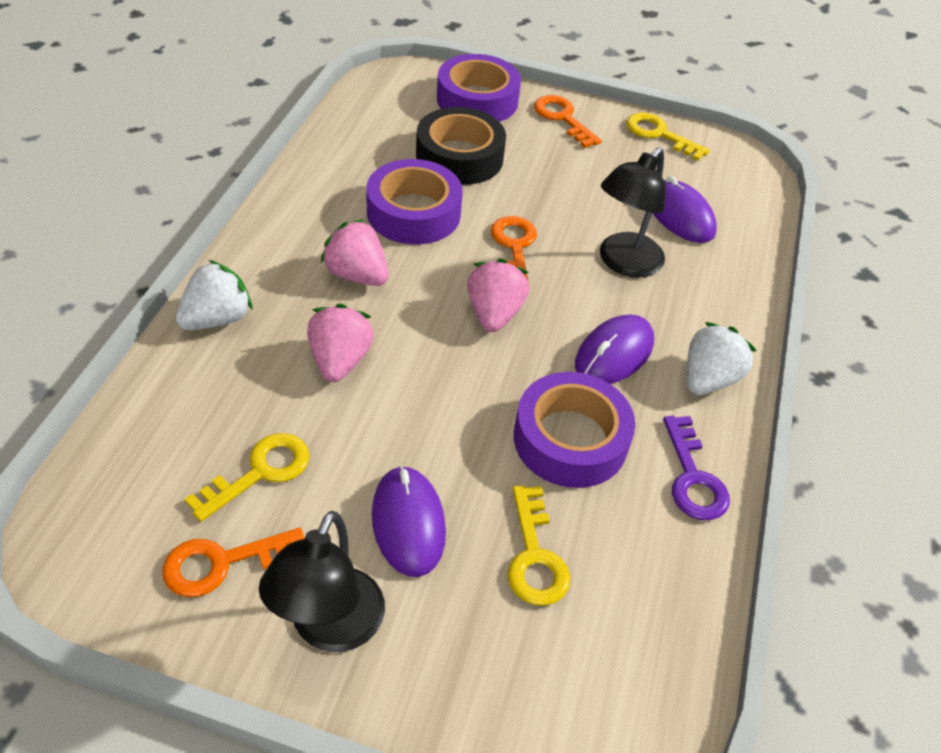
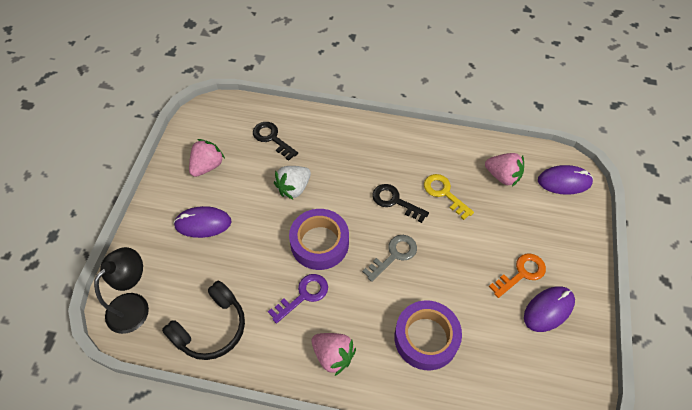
black headphones: 0 -> 1
black key: 0 -> 2
black lamp: 2 -> 1
black tape: 1 -> 0
grey key: 0 -> 1
orange key: 3 -> 1
purple tape: 3 -> 2
white strawberry: 2 -> 1
yellow key: 3 -> 1

